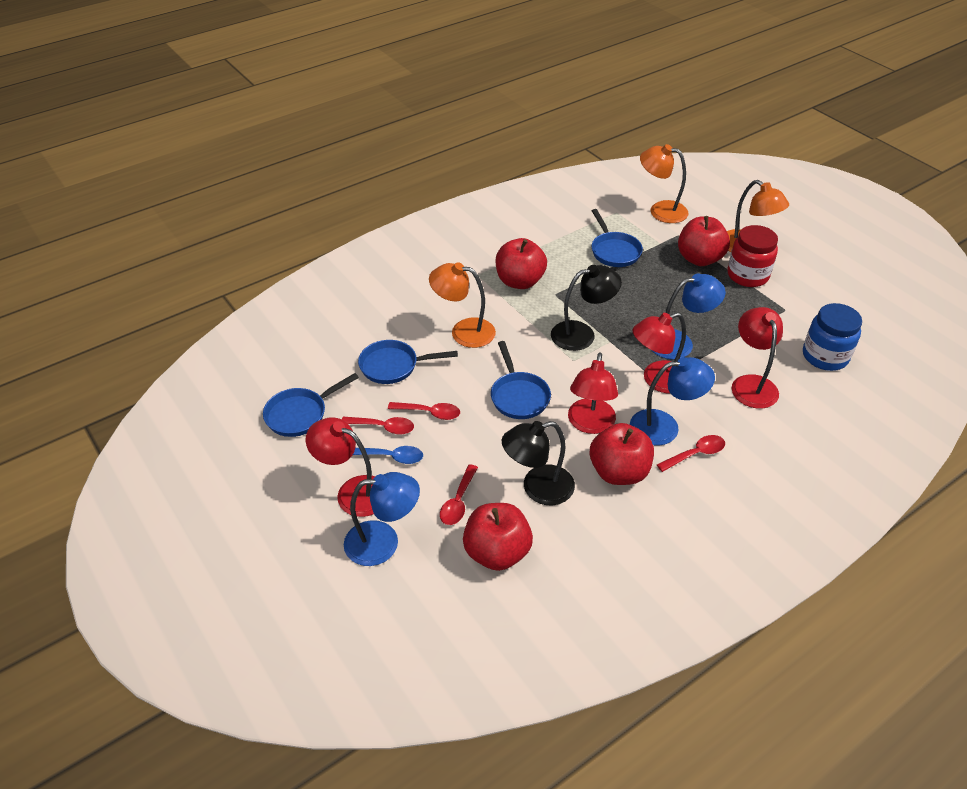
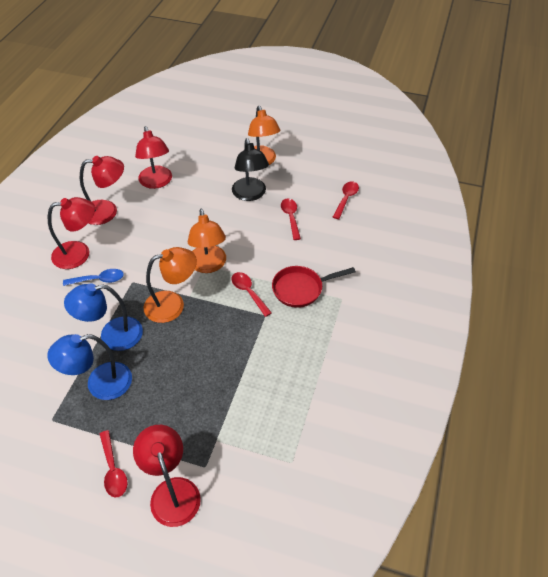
black lamp: 2 -> 1
blue jar: 1 -> 0
blue lamp: 3 -> 2
blue pan: 4 -> 0
red apple: 4 -> 0
red jar: 1 -> 0
red pan: 0 -> 1

